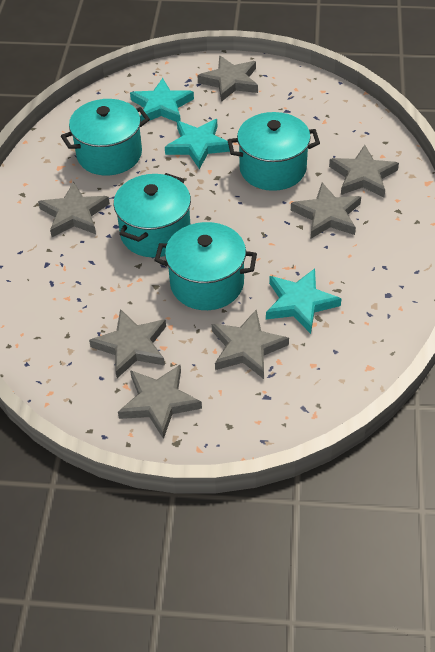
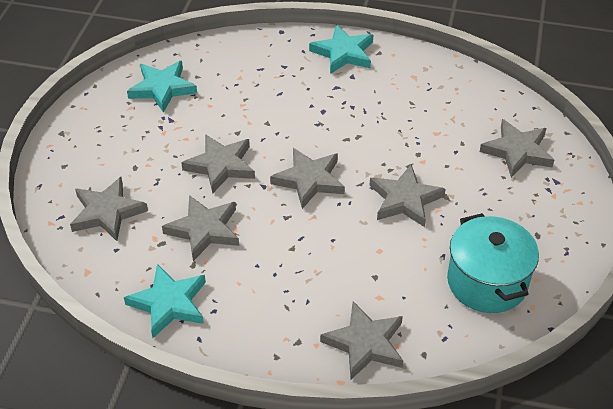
turquoise pot: 4 -> 1

